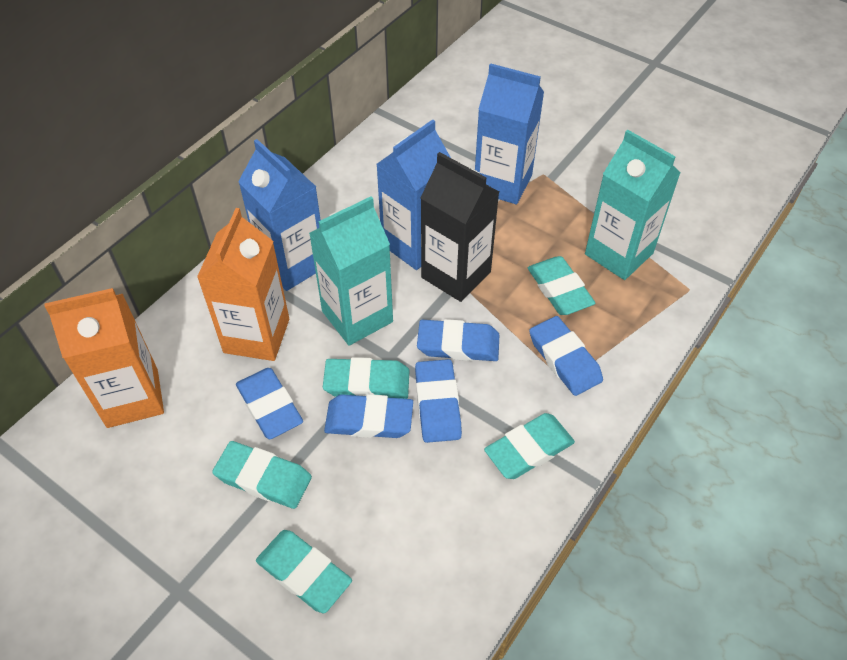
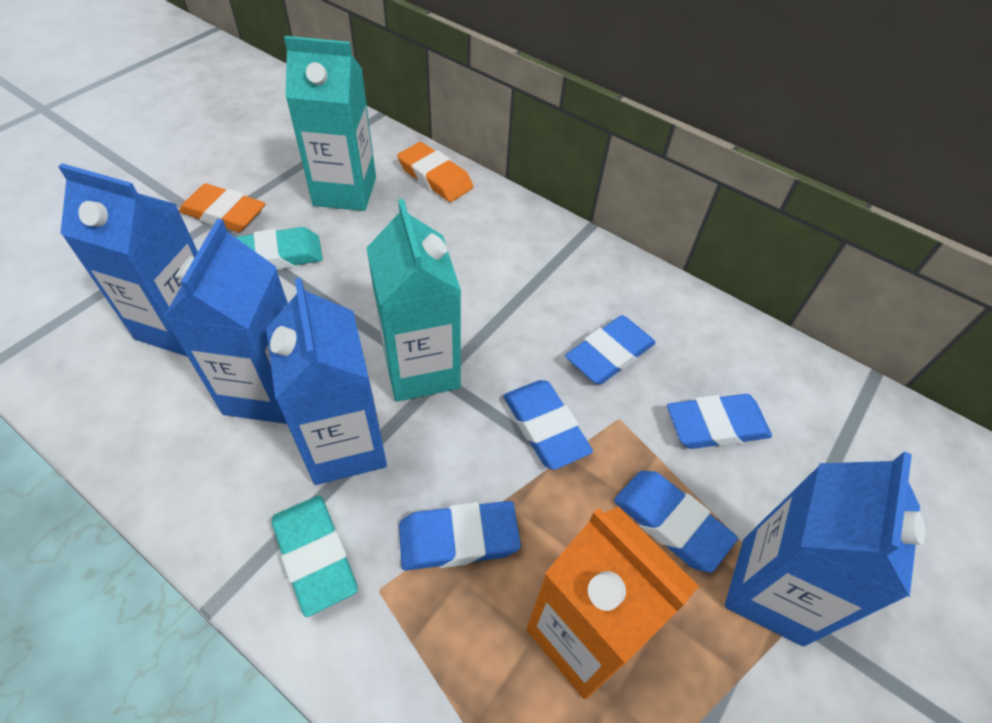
black carton: 1 -> 0
blue carton: 3 -> 4
orange carton: 2 -> 1
orange eraser: 0 -> 2
turquoise eraser: 5 -> 2

